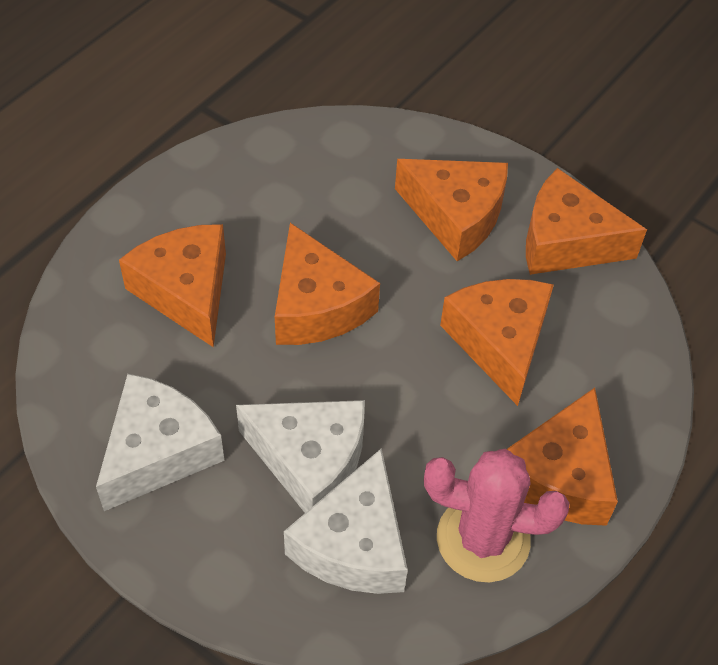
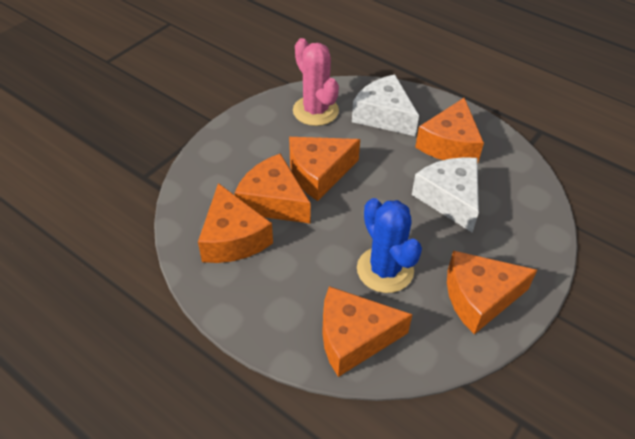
blue cactus: 0 -> 1
white cheese: 3 -> 2

